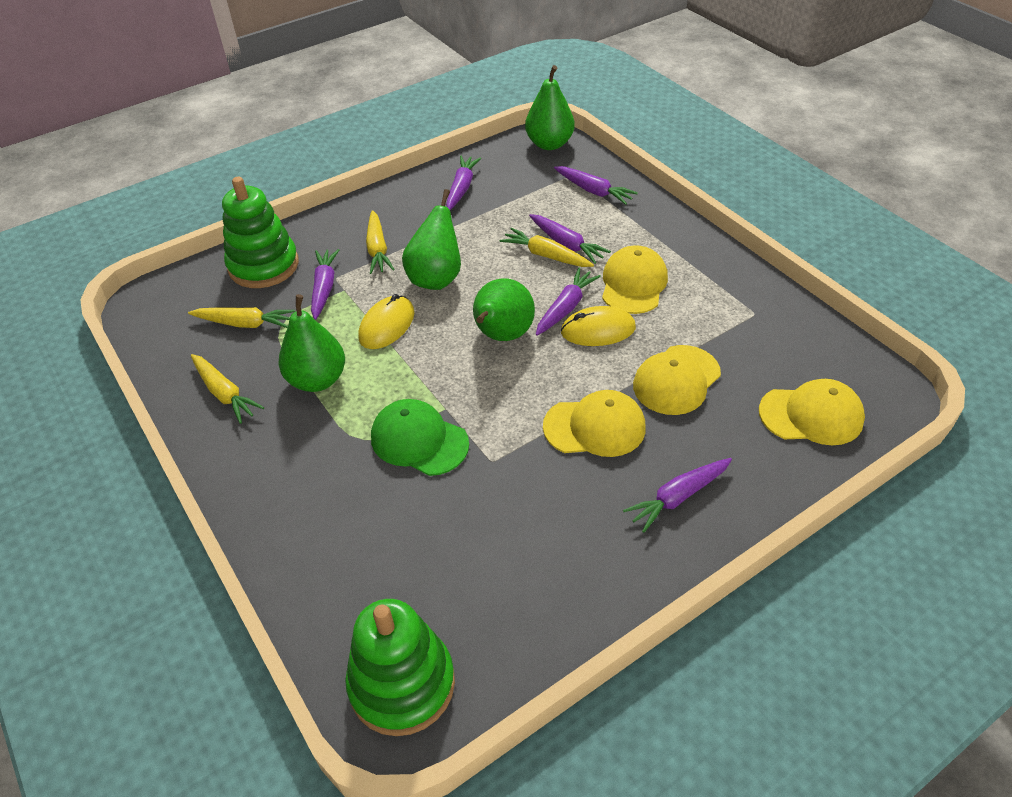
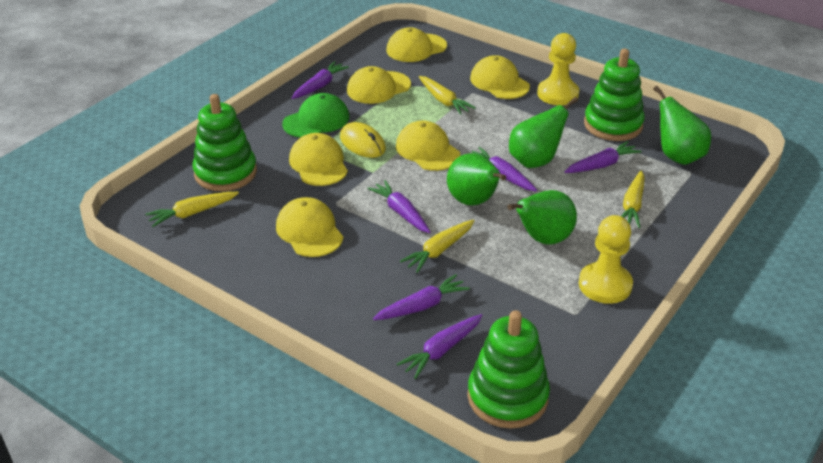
green stacking toy: 2 -> 3
yellow cap: 4 -> 6
yellow mouse: 2 -> 1
yellow pawn: 0 -> 2

